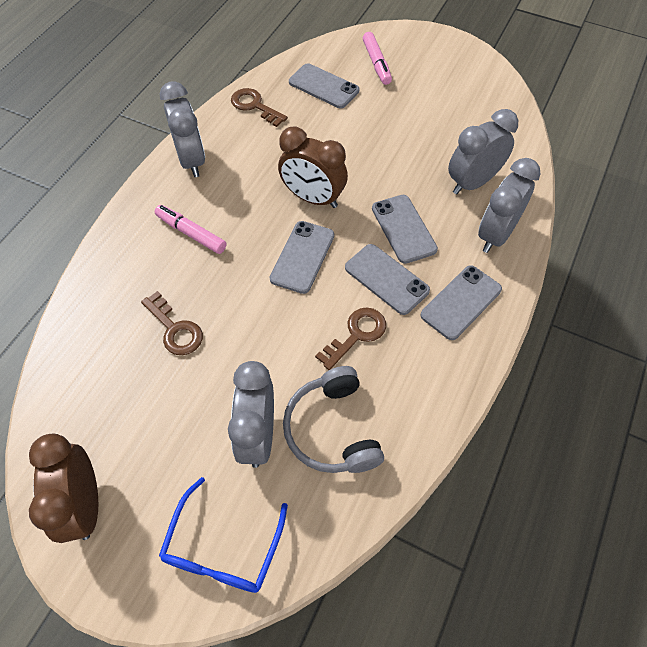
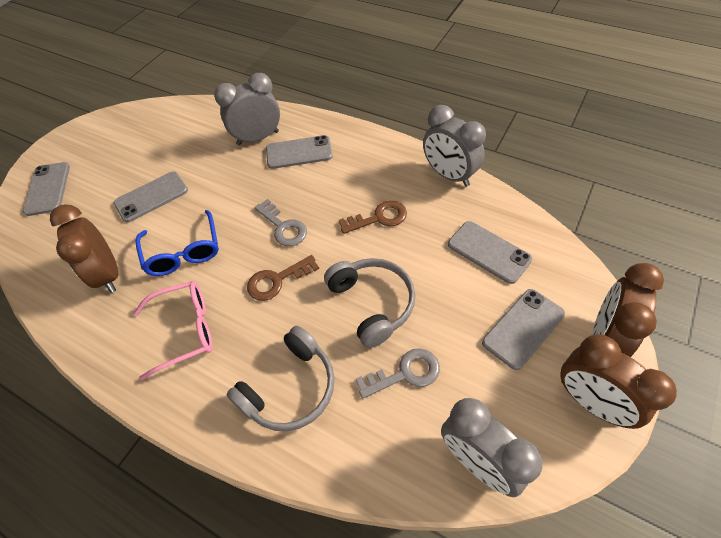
brown clock: 2 -> 3
brown key: 3 -> 2
grey clock: 4 -> 3
grey headphones: 1 -> 2
grey key: 0 -> 2
pink glasses: 0 -> 1
pink marker: 2 -> 0

